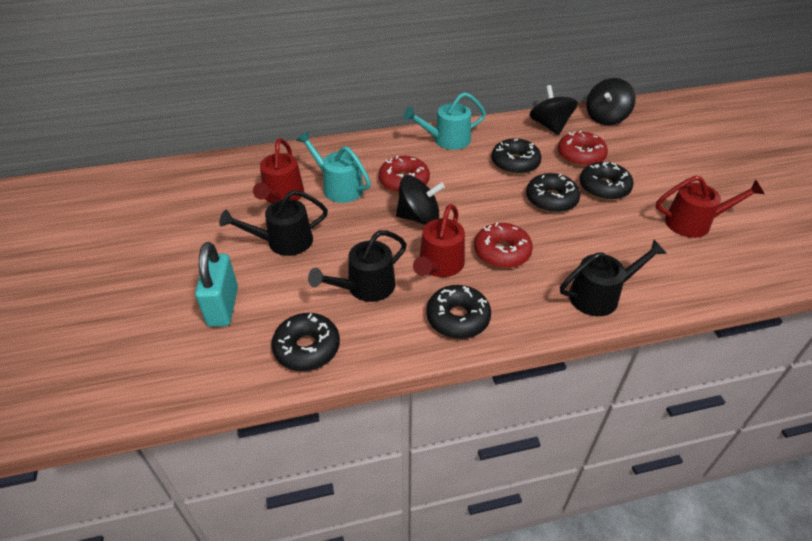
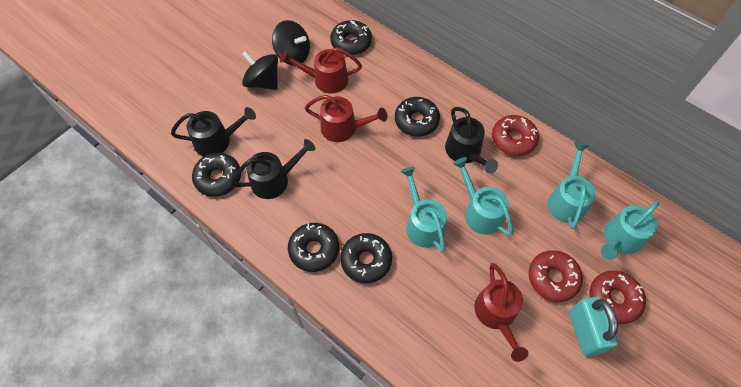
black spinning top: 3 -> 2
turquoise watering can: 2 -> 4

